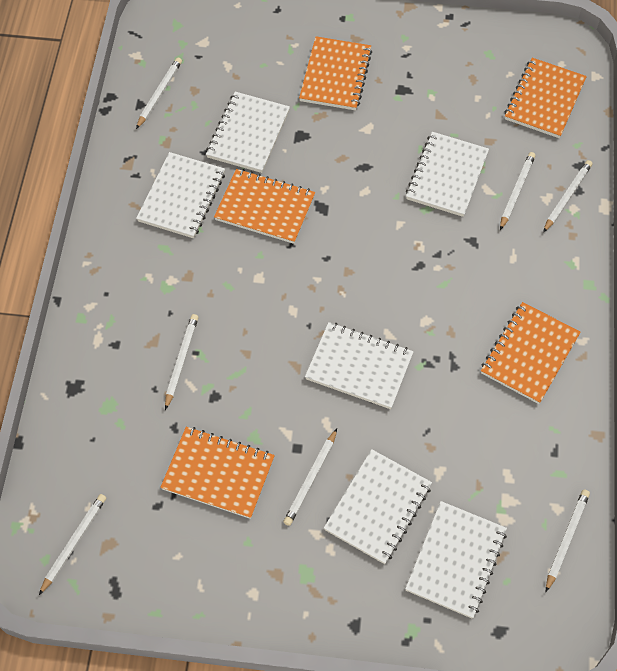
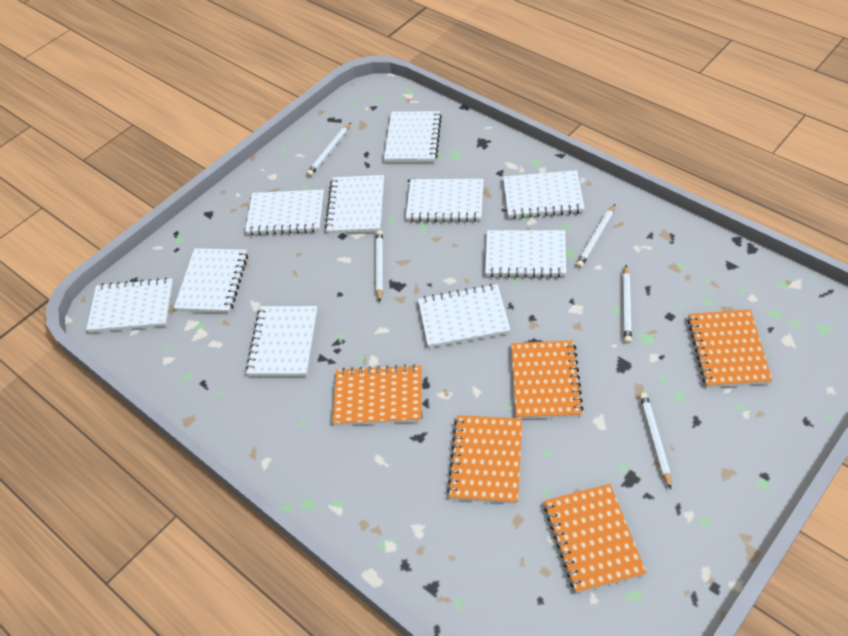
white notebook: 6 -> 10
white pencil: 7 -> 5

